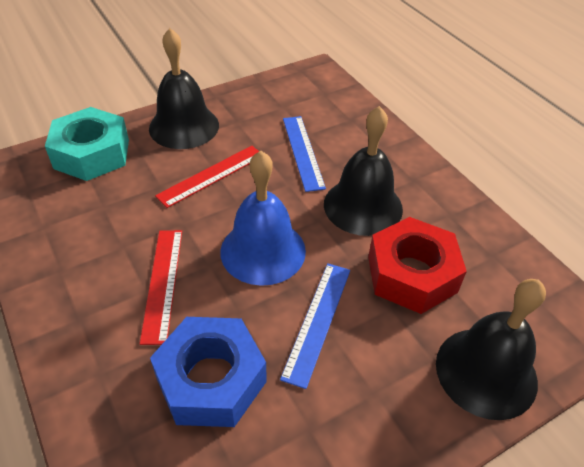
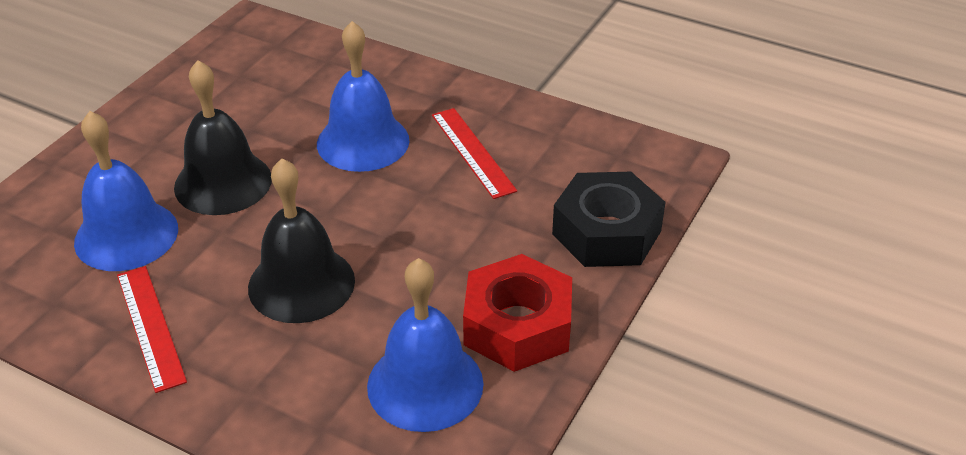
black bell: 3 -> 2
black nut: 0 -> 1
blue bell: 1 -> 3
blue nut: 1 -> 0
blue ruler: 2 -> 0
turquoise nut: 1 -> 0

